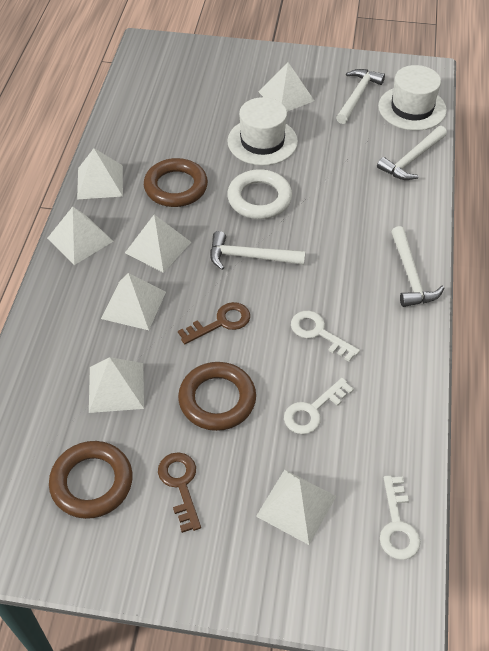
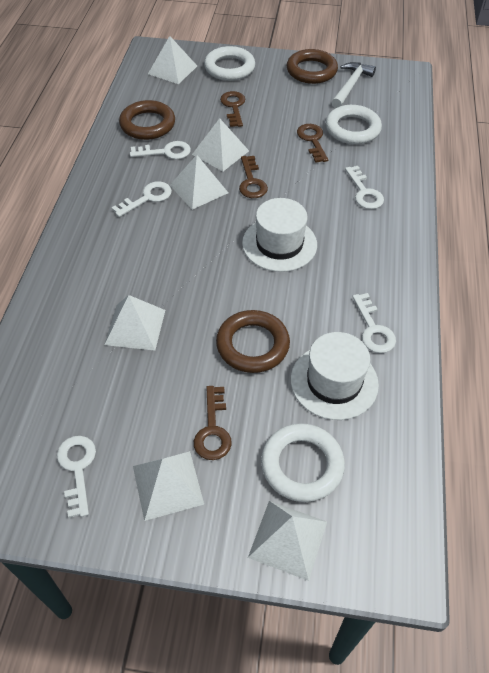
brown key: 2 -> 4
white hammer: 4 -> 1
white key: 3 -> 5
white pyramid: 7 -> 6
white ring: 1 -> 3

